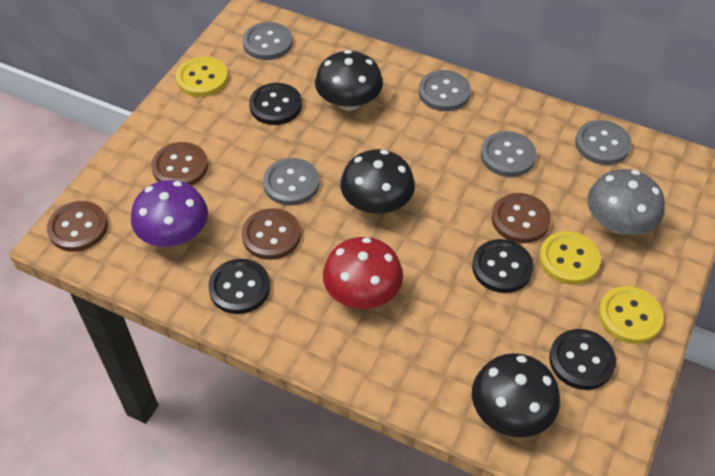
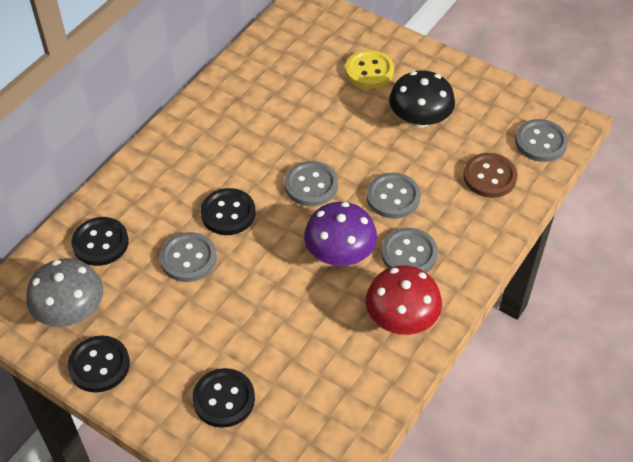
black mushroom: 3 -> 1
brown button: 4 -> 1
yellow button: 3 -> 1

